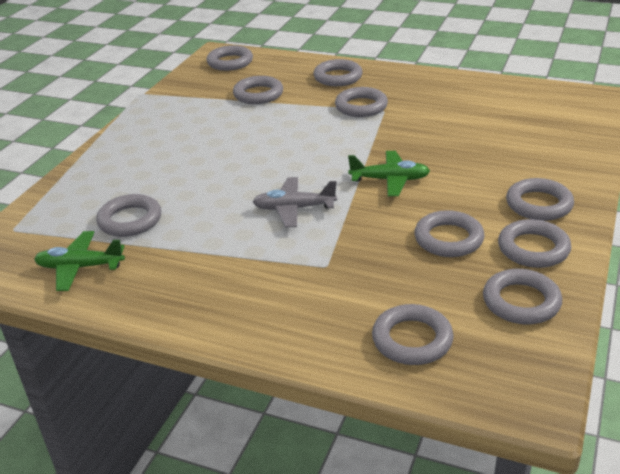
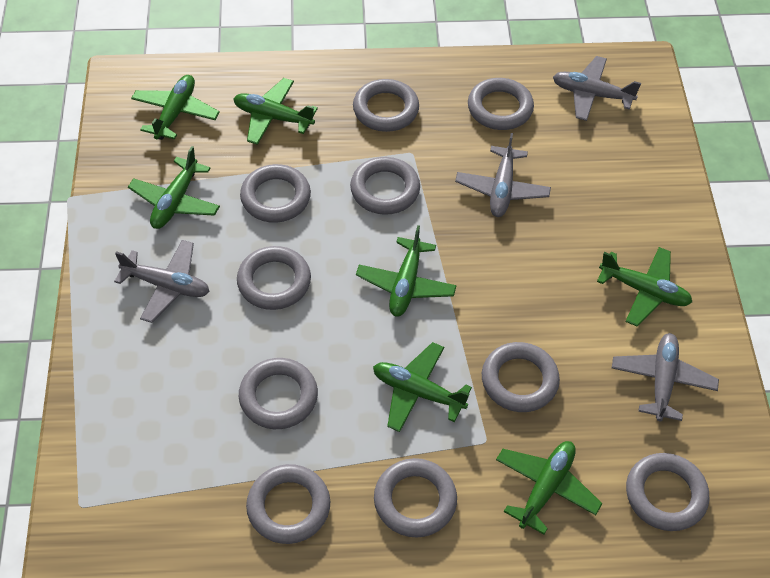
green plane: 2 -> 7
grey plane: 1 -> 4

